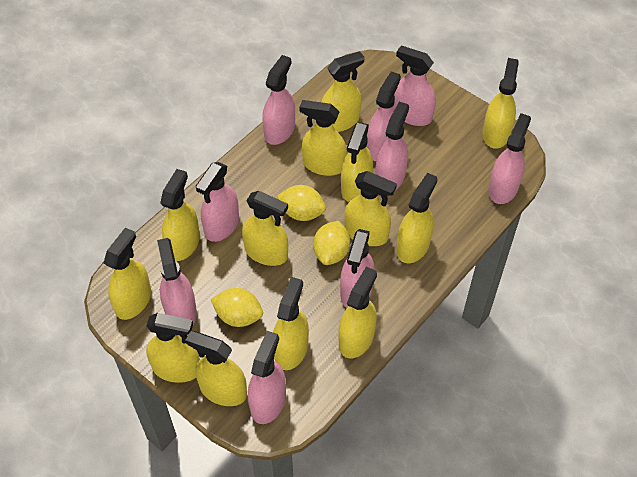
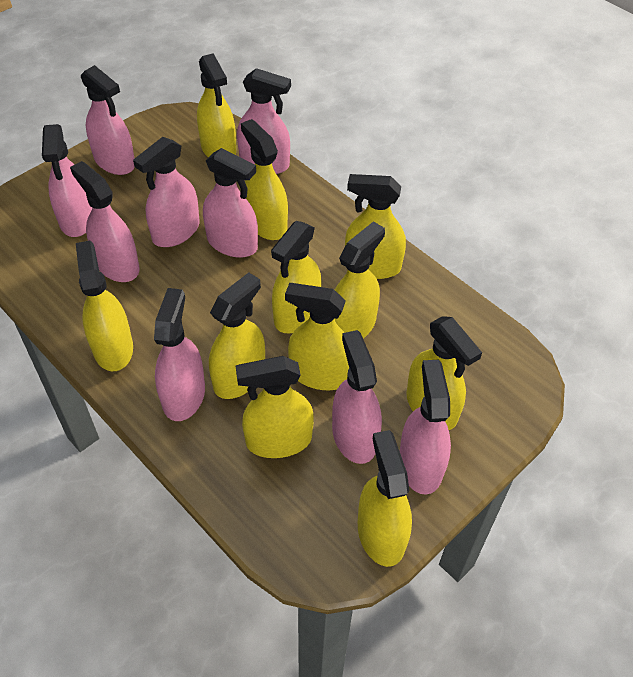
yellow lemon: 3 -> 0
yellow spray bottle: 13 -> 11

